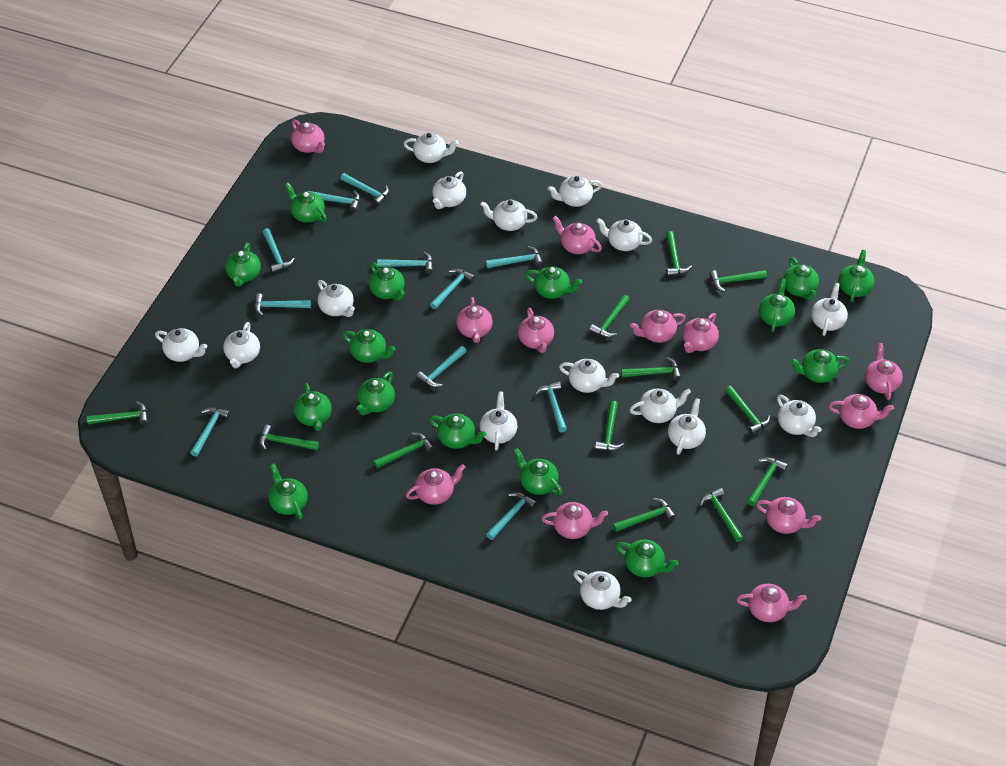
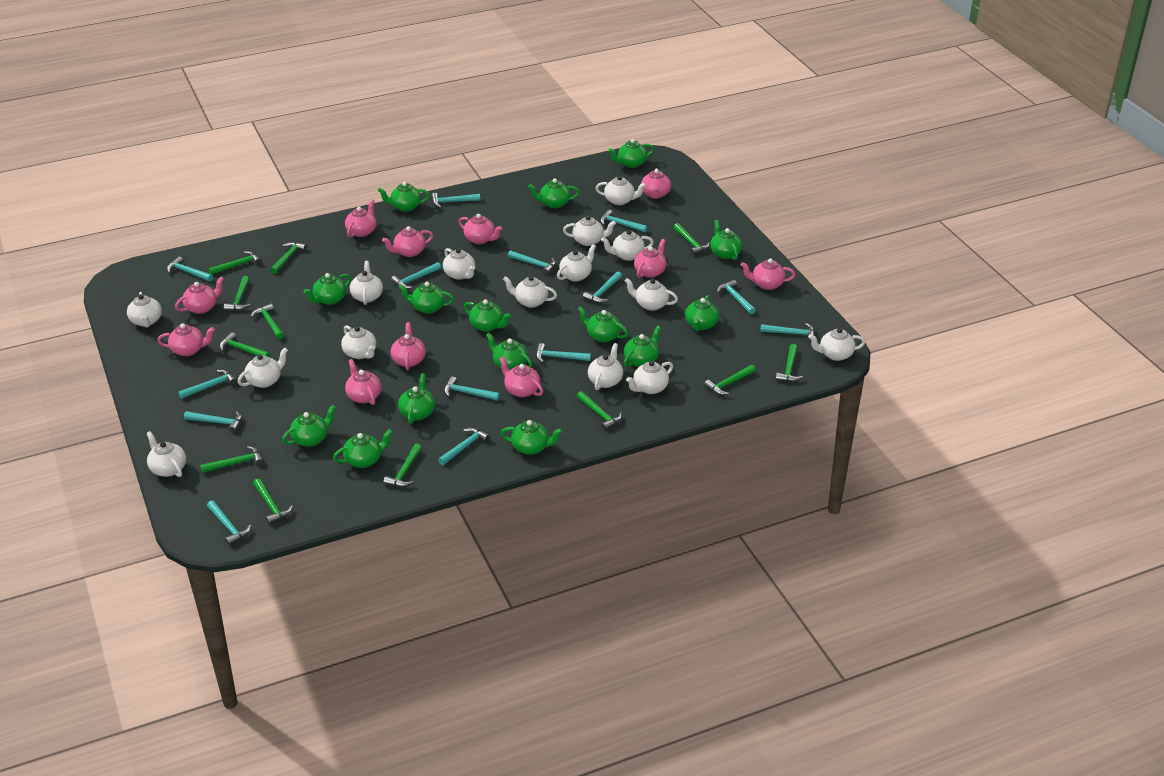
pink teapot: 12 -> 11
turquoise hammer: 11 -> 14

